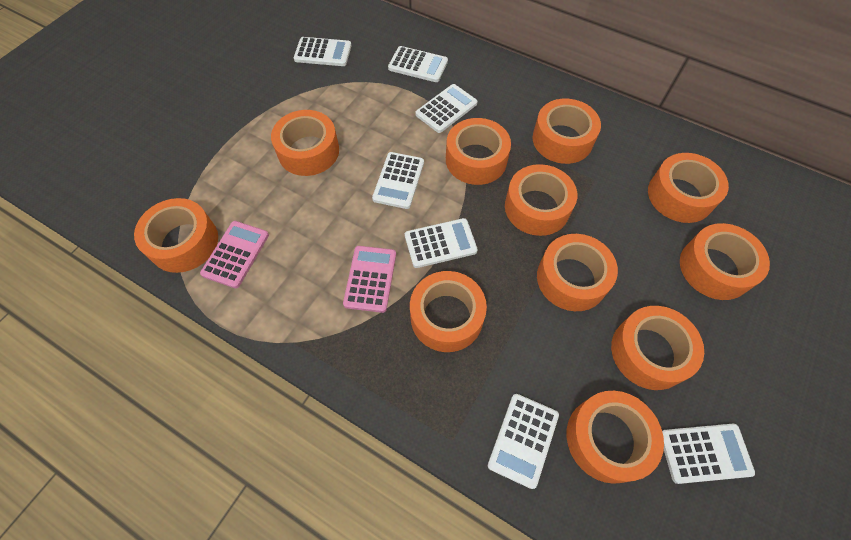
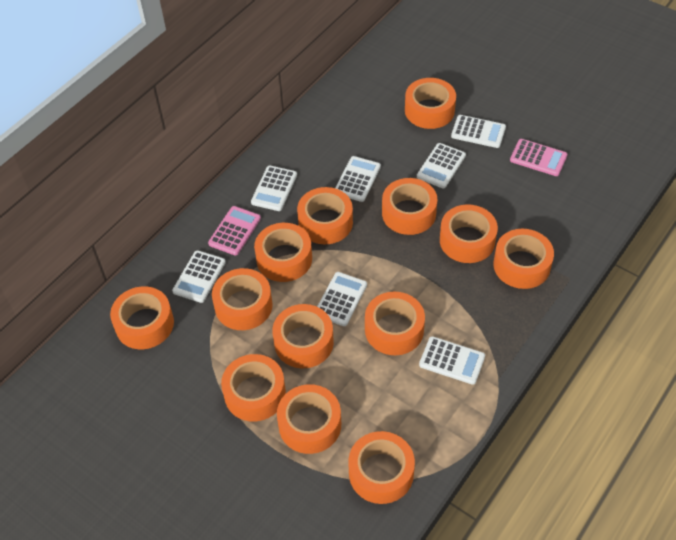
orange tape: 11 -> 13

